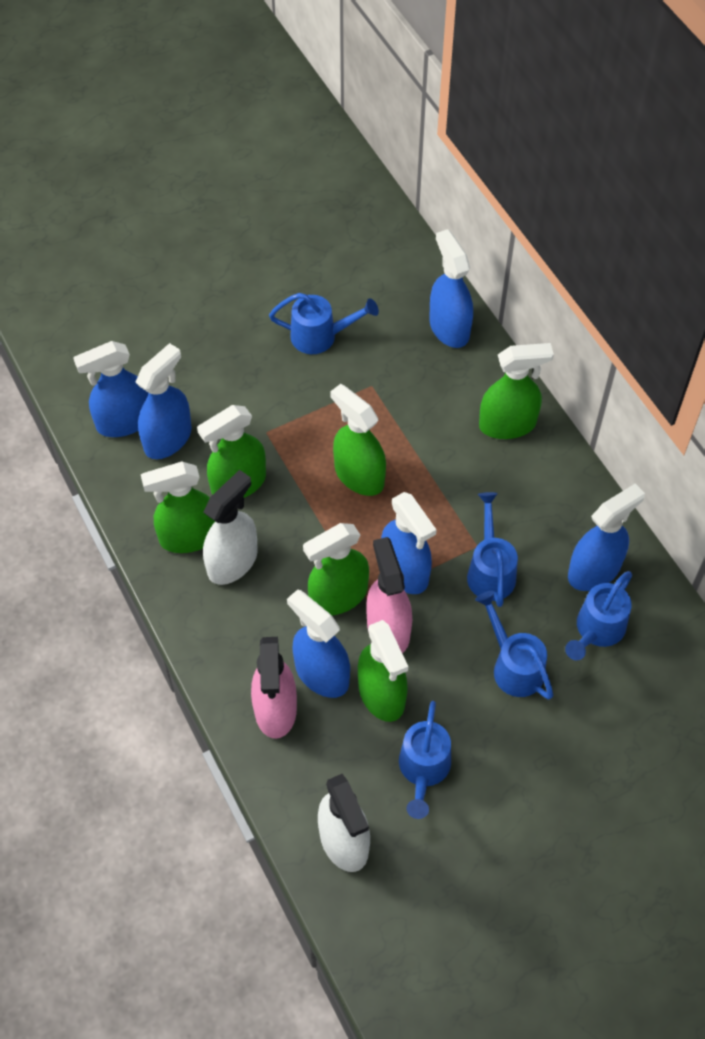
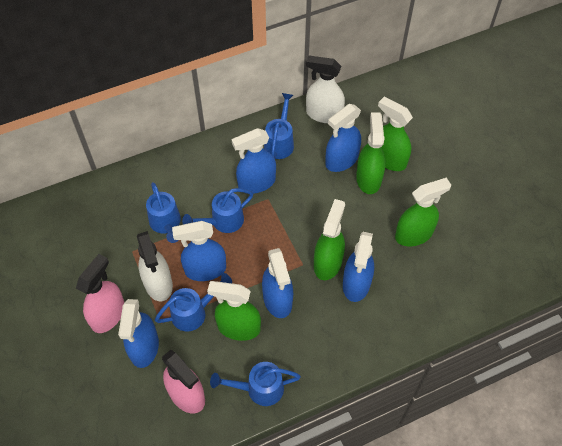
green spray bottle: 6 -> 5

